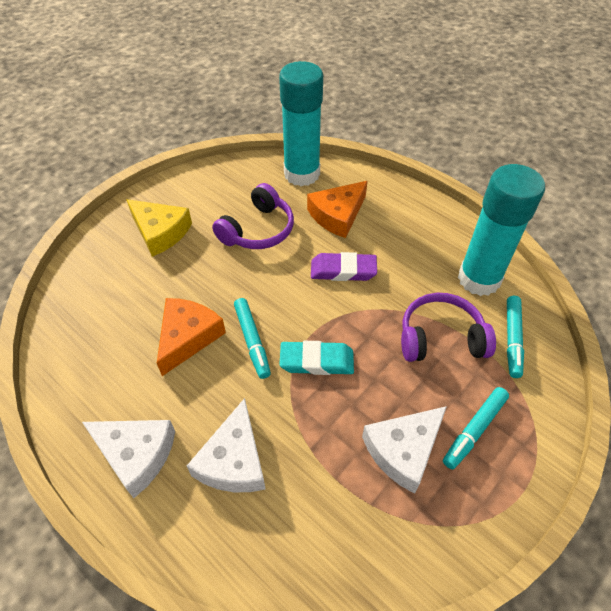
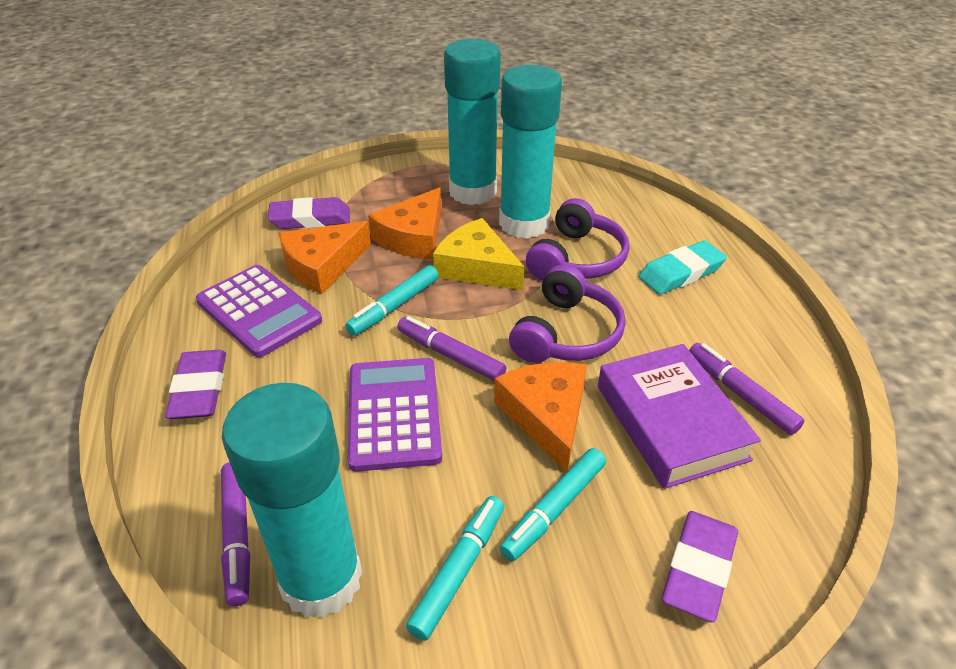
orange cheese: 2 -> 3
purple book: 0 -> 1
purple calculator: 0 -> 2
purple eraser: 1 -> 3
purple marker: 0 -> 3
turquoise glue stick: 2 -> 3
white cheese: 3 -> 0

